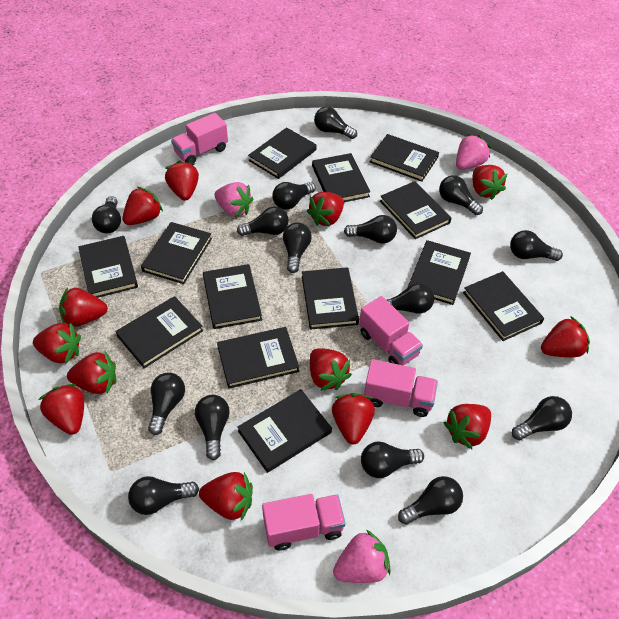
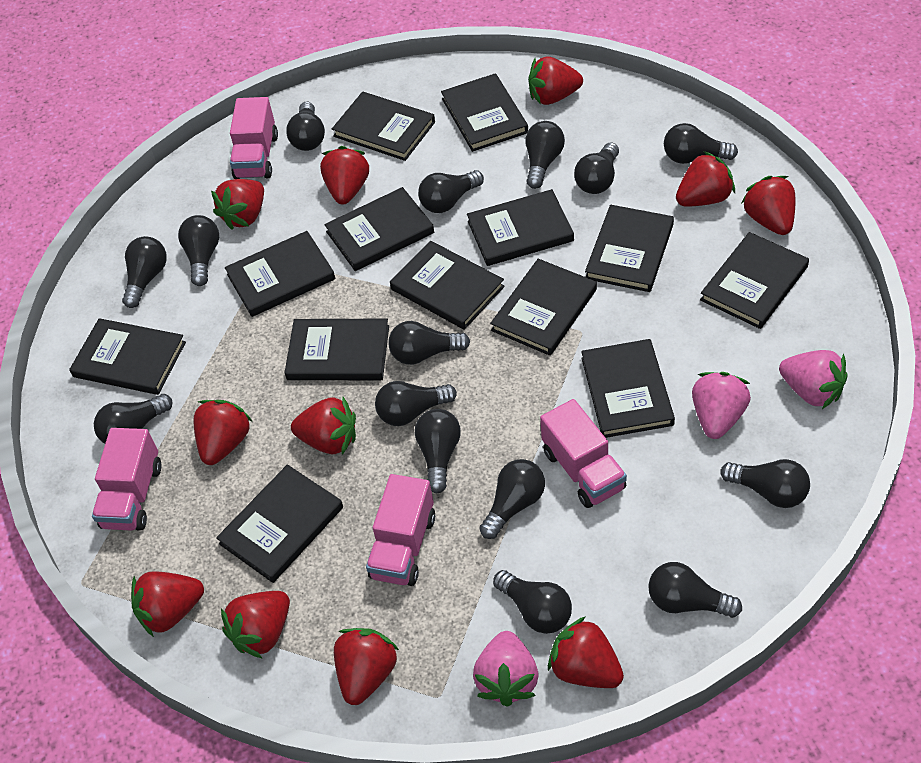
red strawberry: 13 -> 11

